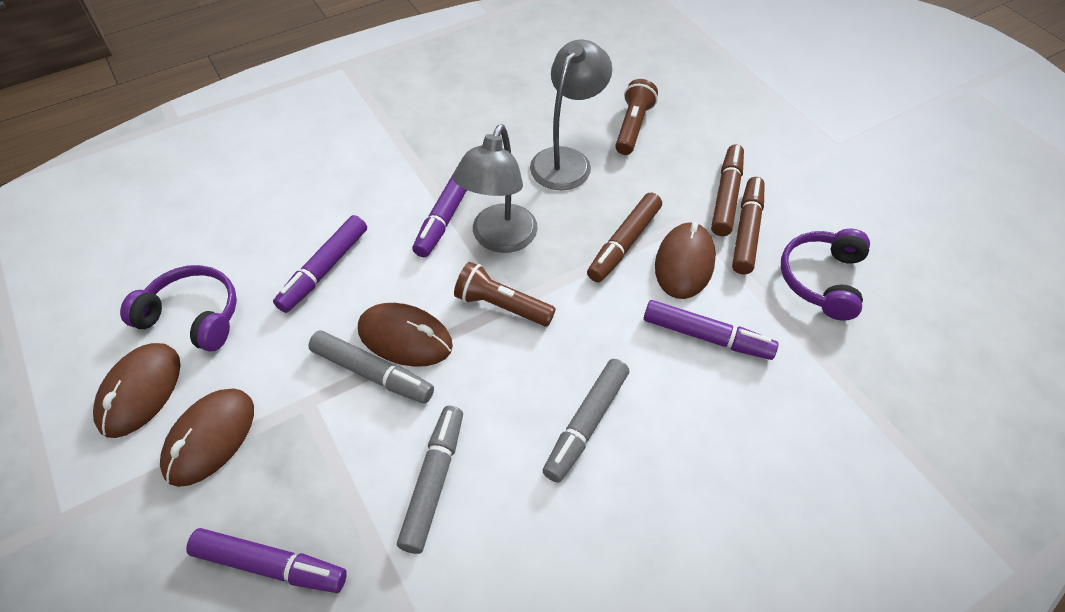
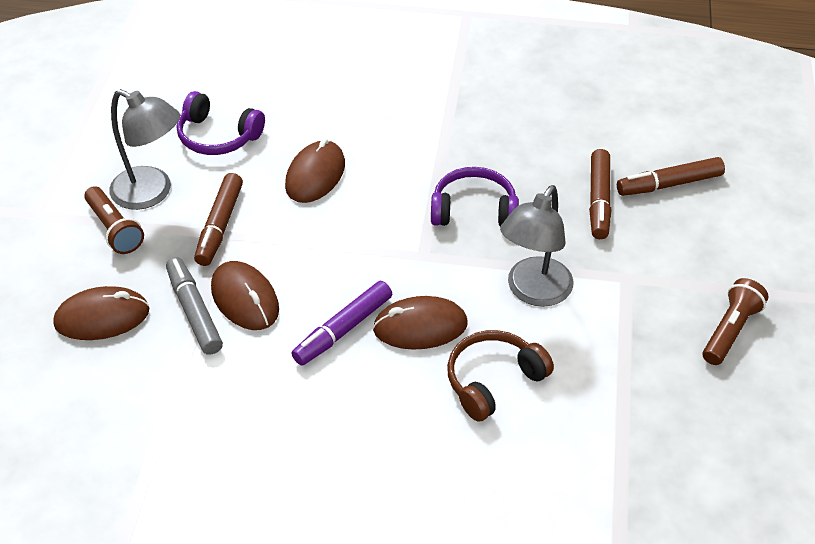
brown headphones: 0 -> 1
grey marker: 3 -> 1
purple marker: 4 -> 1

